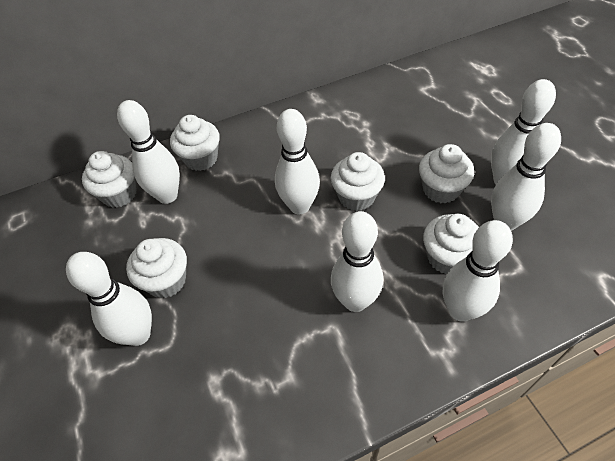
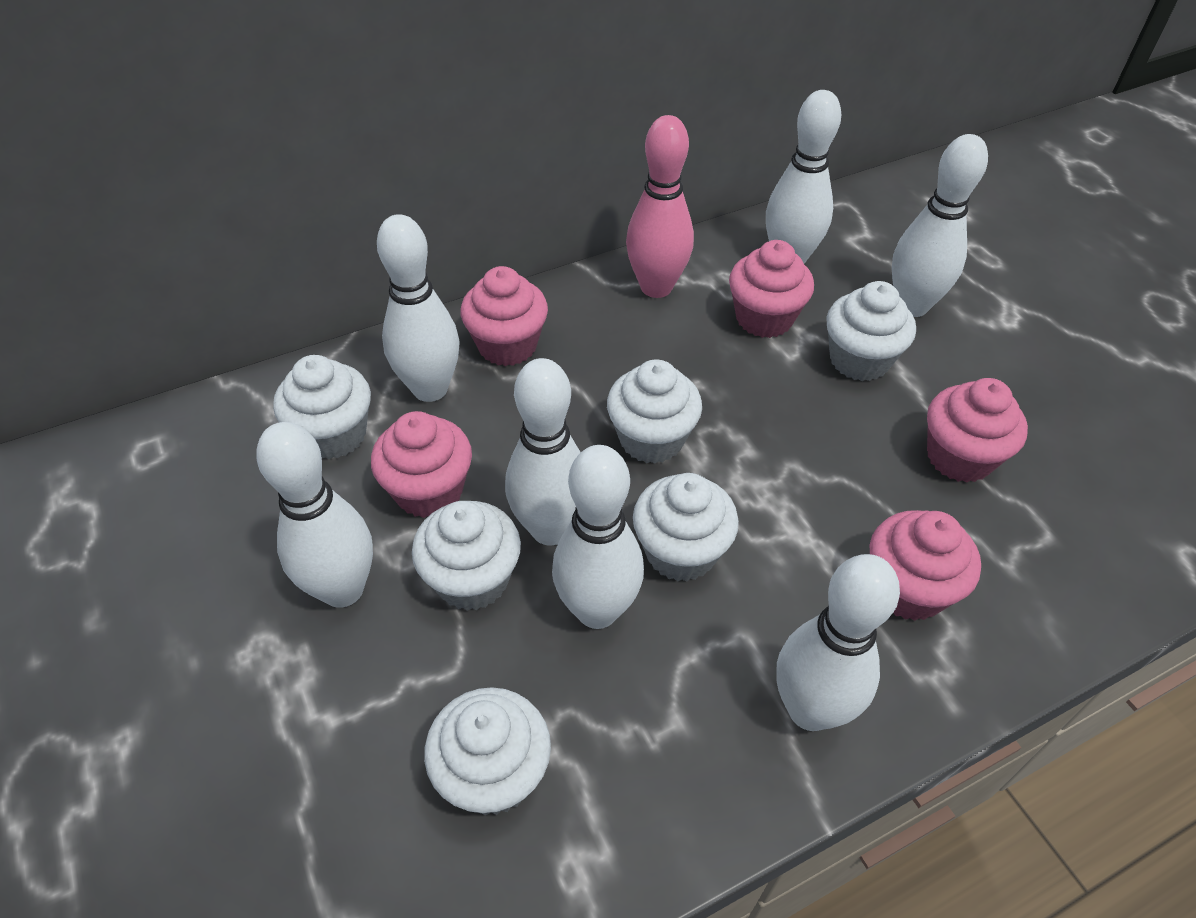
pink bowling pin: 0 -> 1
pink cupcake: 0 -> 5

